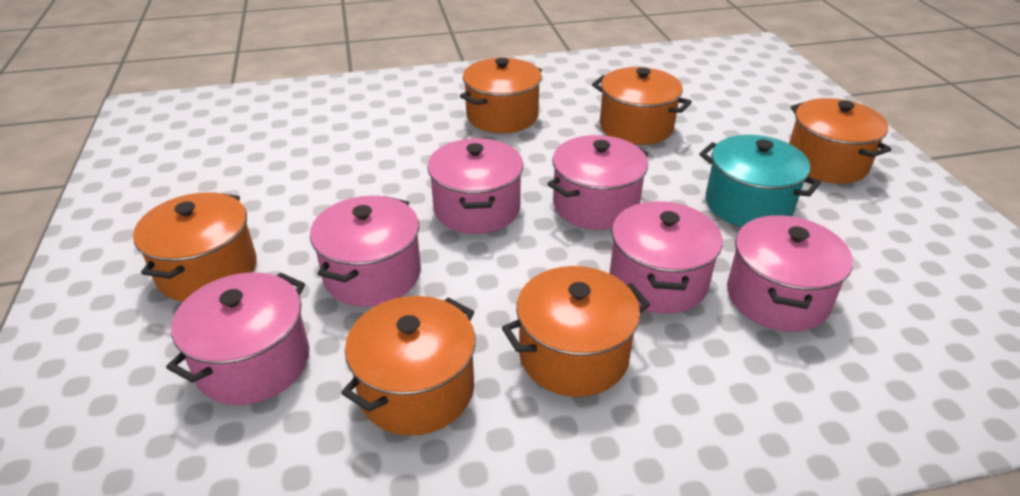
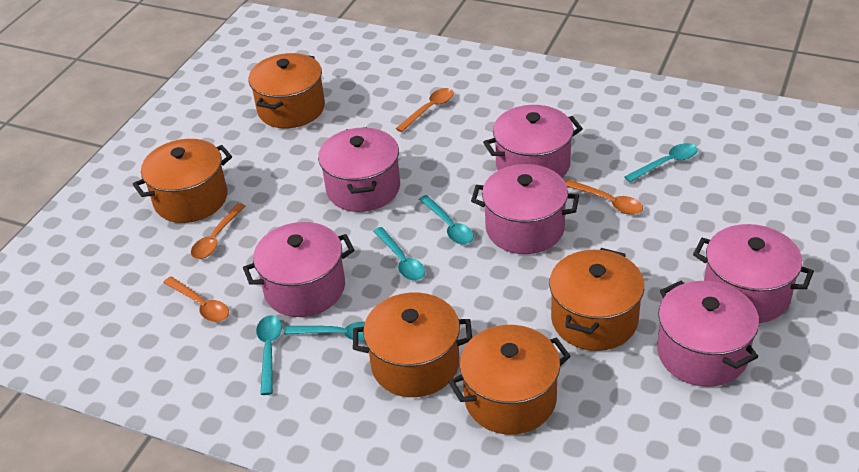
orange pot: 6 -> 5
orange spoon: 0 -> 4
turquoise pot: 1 -> 0
turquoise spoon: 0 -> 5

